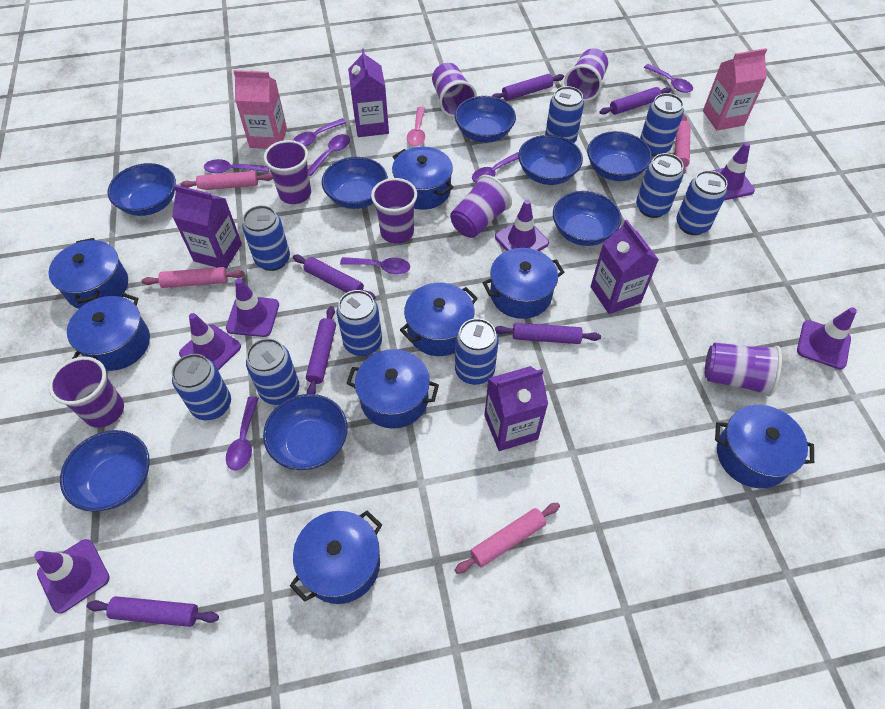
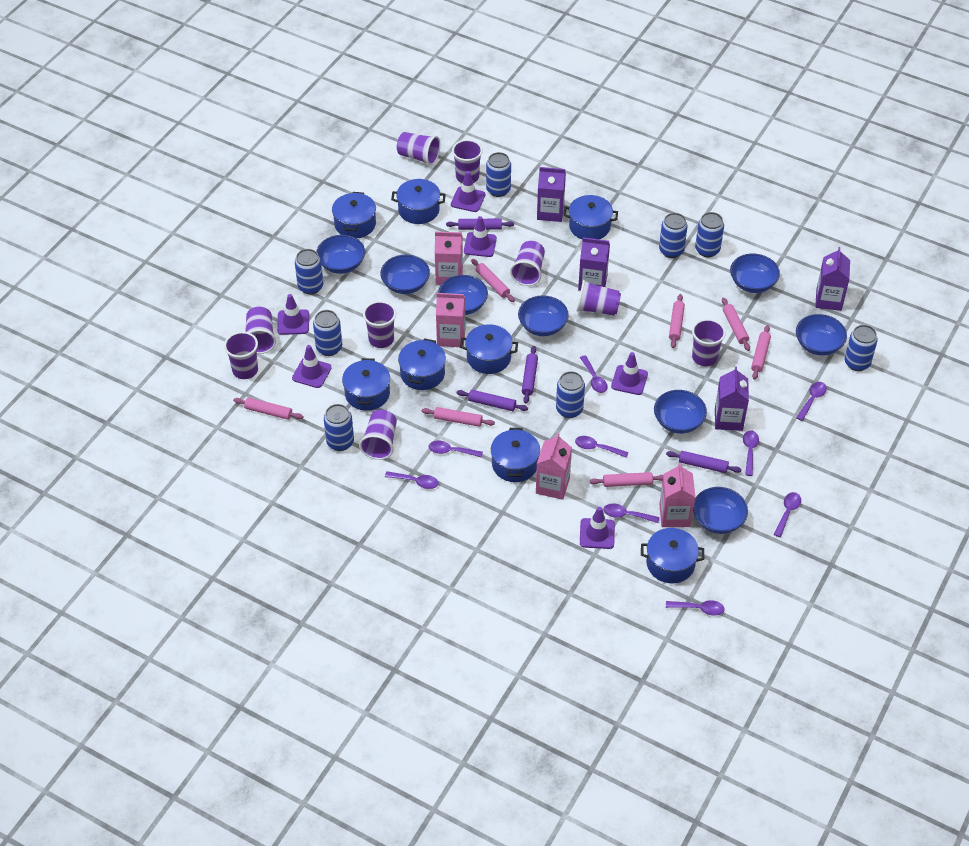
blue can: 9 -> 8
pink carton: 2 -> 4
pink rolling pin: 4 -> 7
pink spoon: 1 -> 0
purple cup: 7 -> 9
purple rolling pin: 6 -> 4
purple spoon: 7 -> 9

